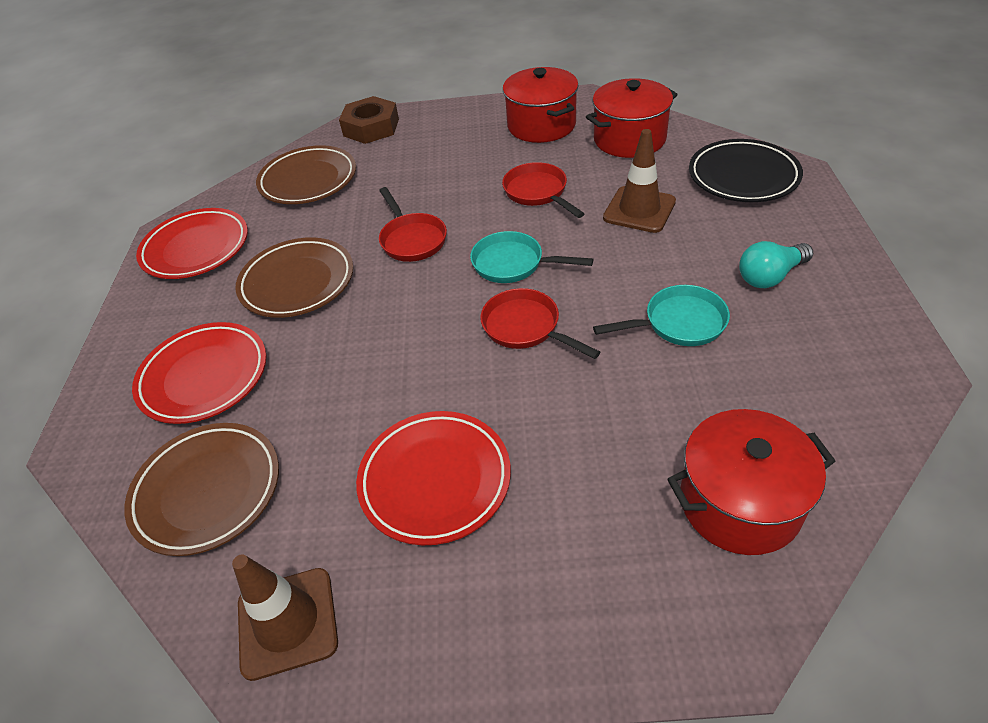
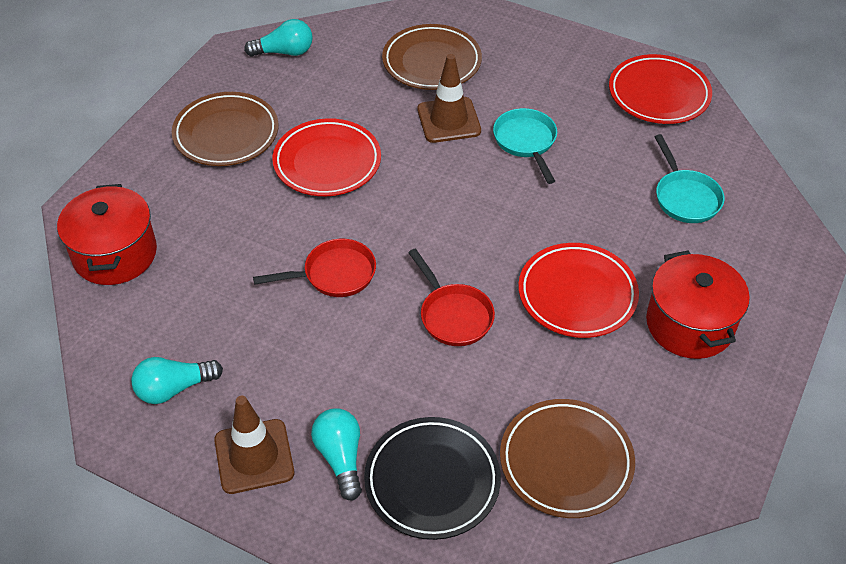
brown nut: 1 -> 0
red pan: 3 -> 2
red pot: 3 -> 2
turquoise light bulb: 1 -> 3

